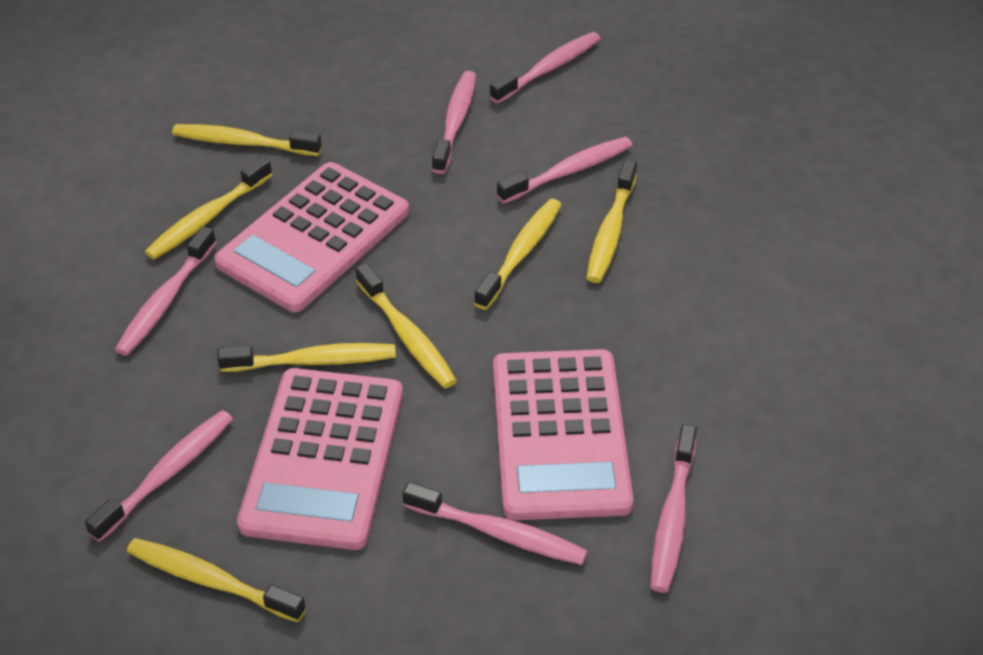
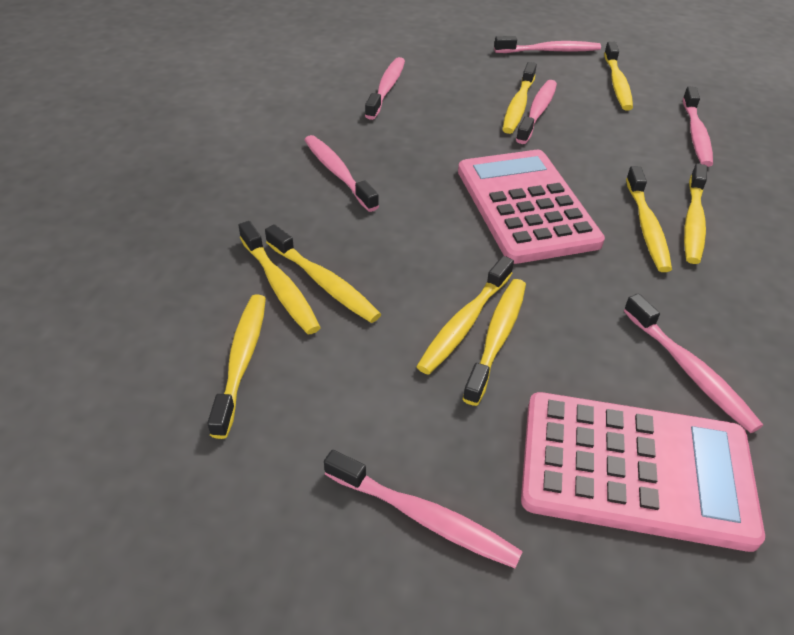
pink calculator: 3 -> 2
yellow toothbrush: 7 -> 9

